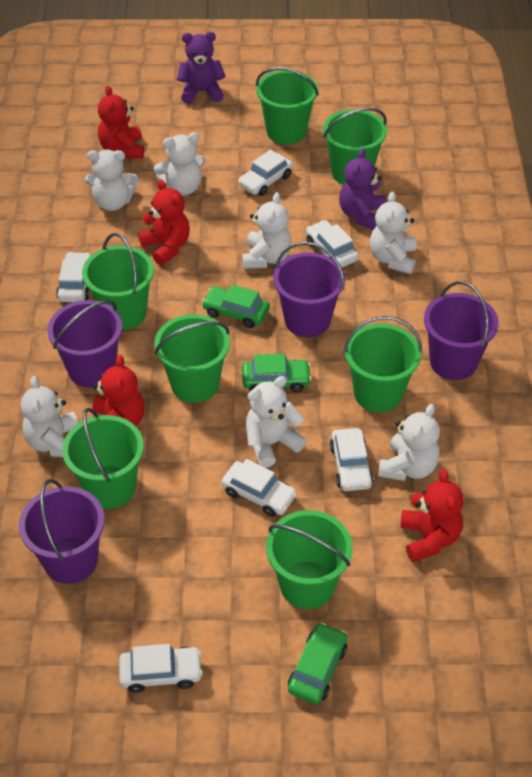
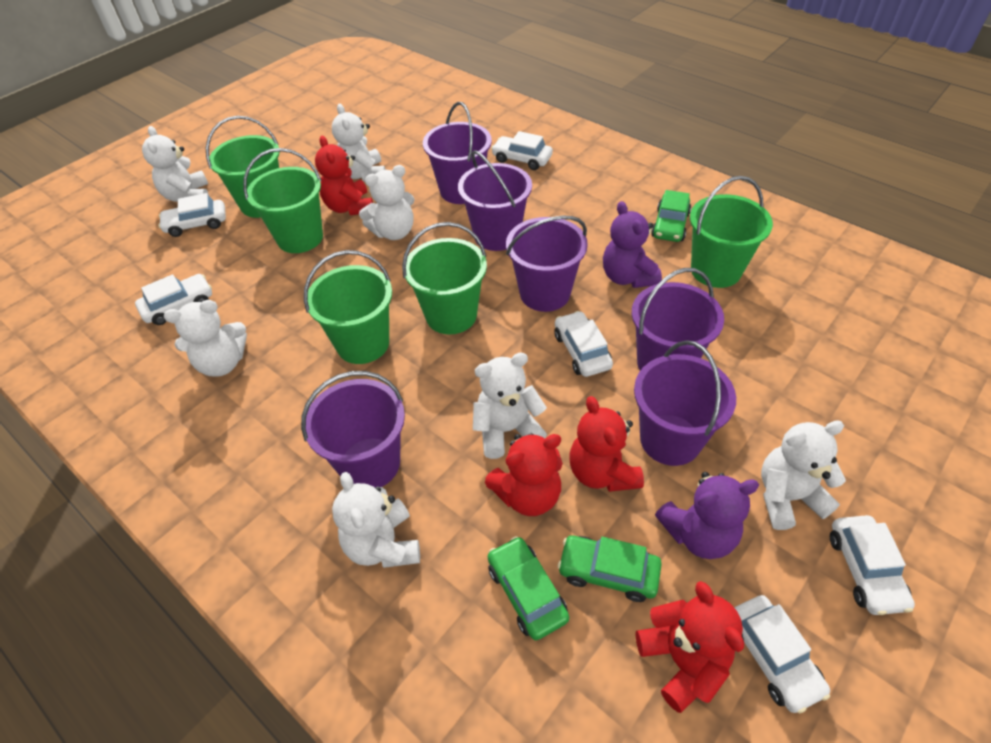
green bucket: 7 -> 5
purple bucket: 4 -> 6

